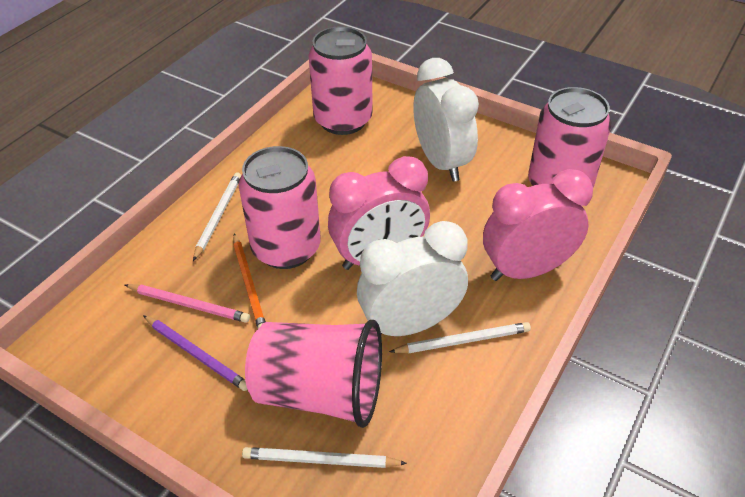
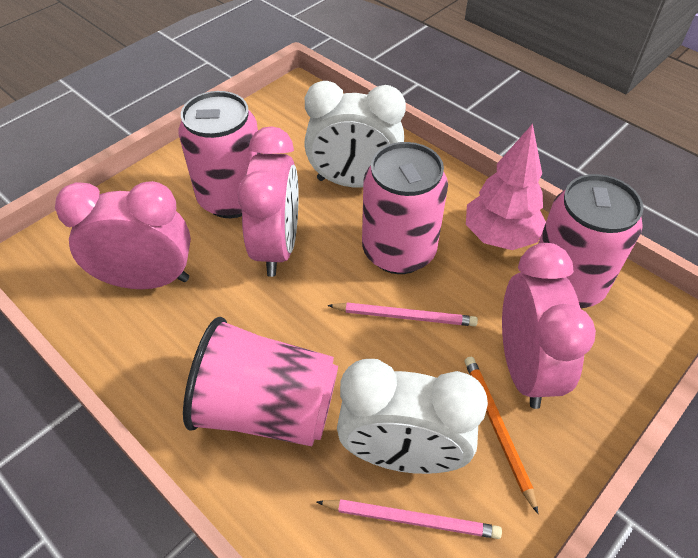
pink clock: 2 -> 3
pink pencil: 1 -> 2
pink tree: 0 -> 1
purple pencil: 1 -> 0
white pencil: 3 -> 0

